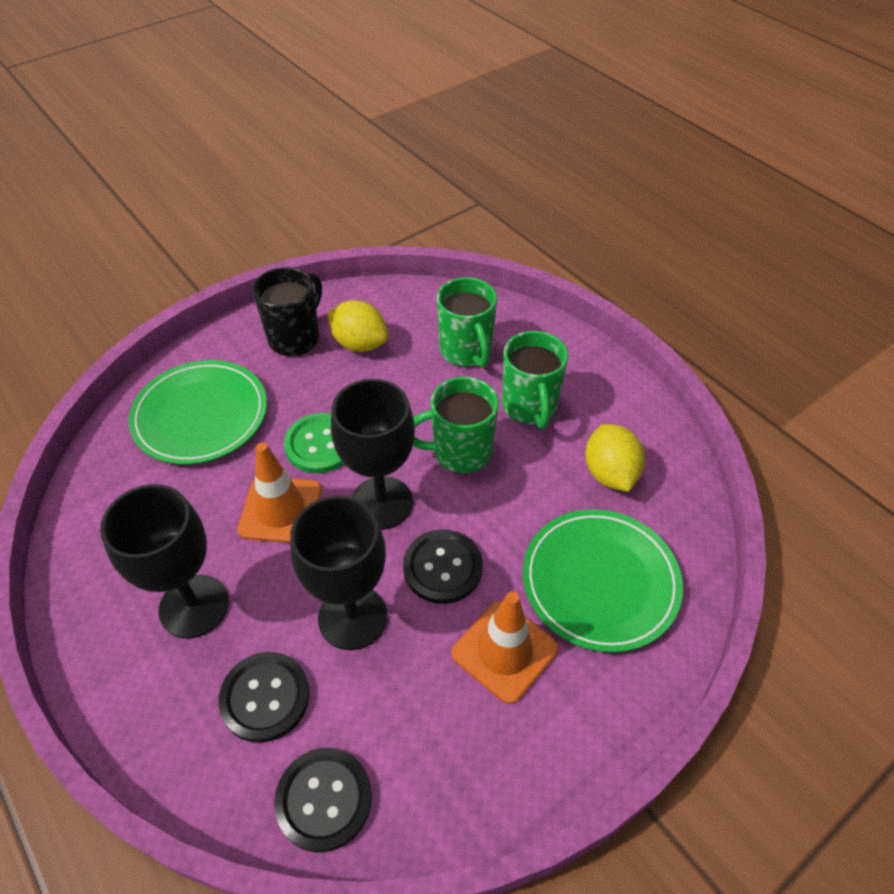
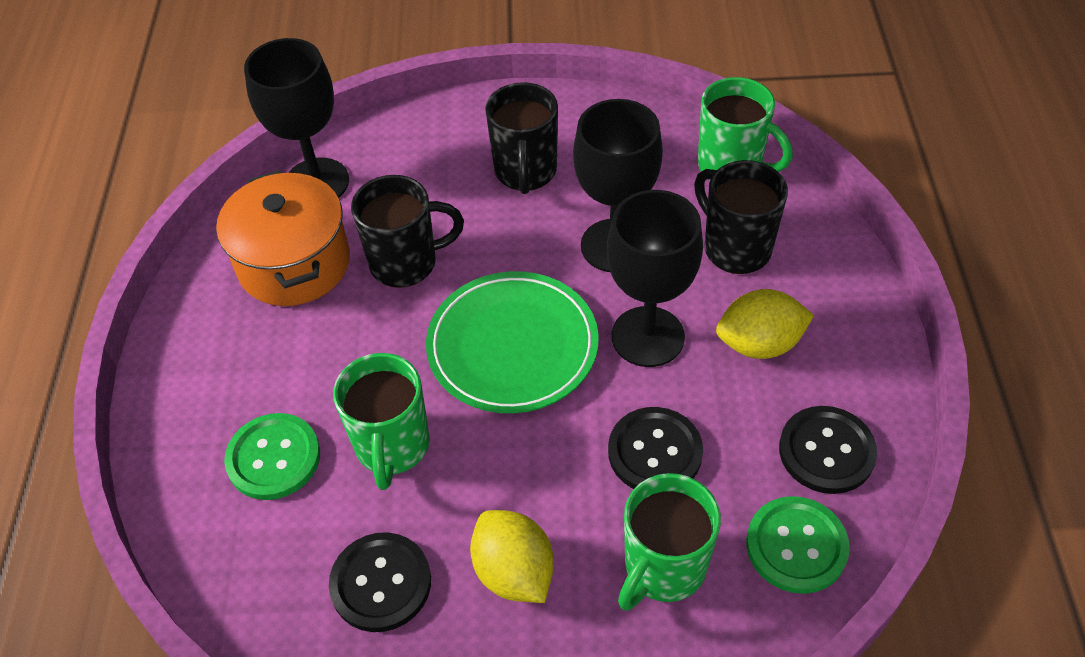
black mug: 1 -> 3
green button: 1 -> 2
green plate: 2 -> 1
orange pot: 0 -> 1
orange traffic cone: 2 -> 0

